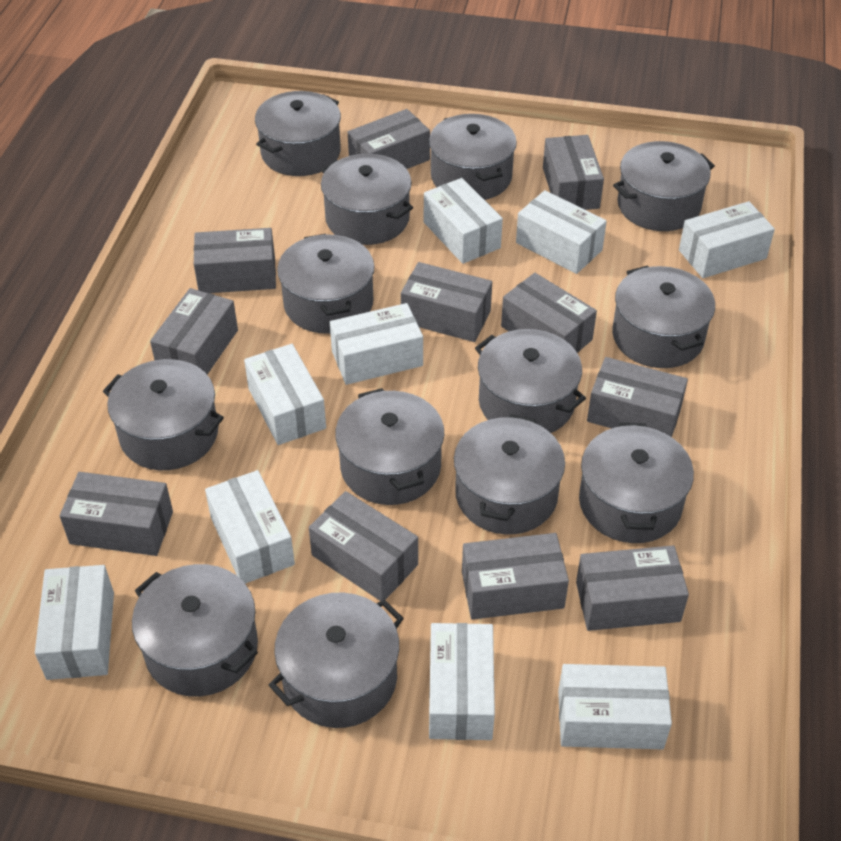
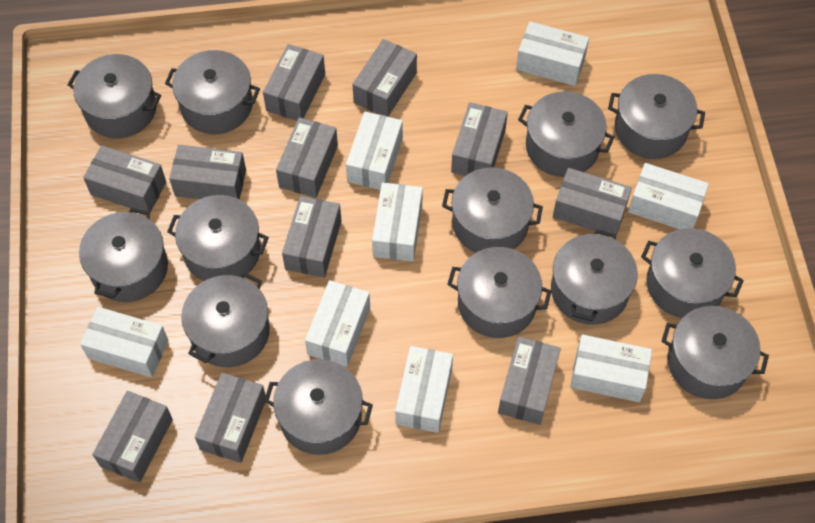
white box: 9 -> 8

